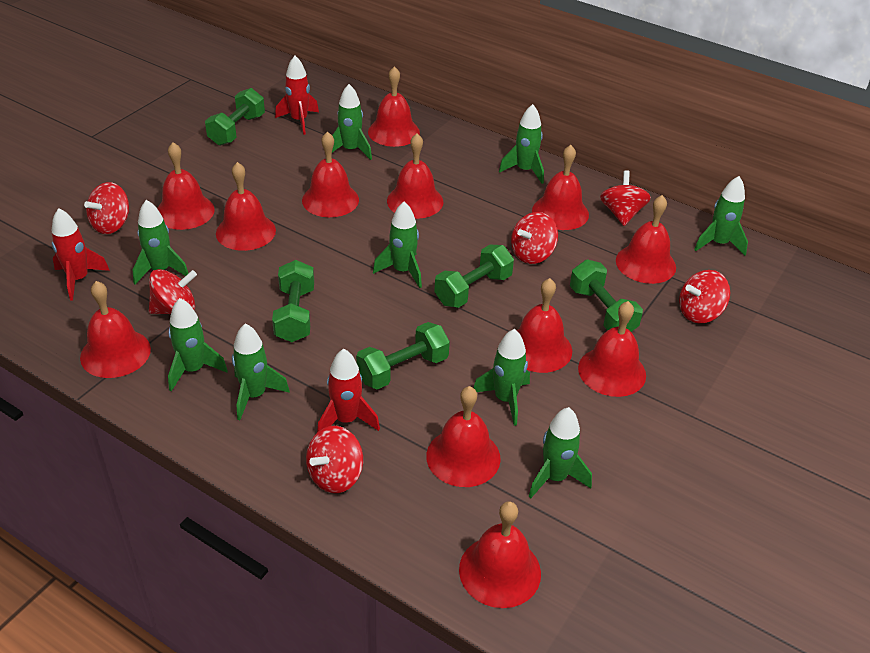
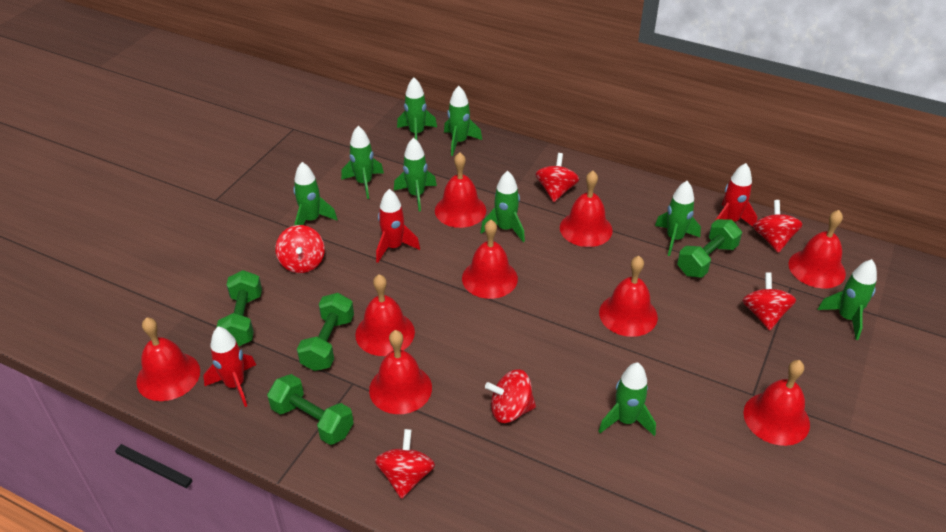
green dumbbell: 5 -> 4
red bell: 12 -> 9

